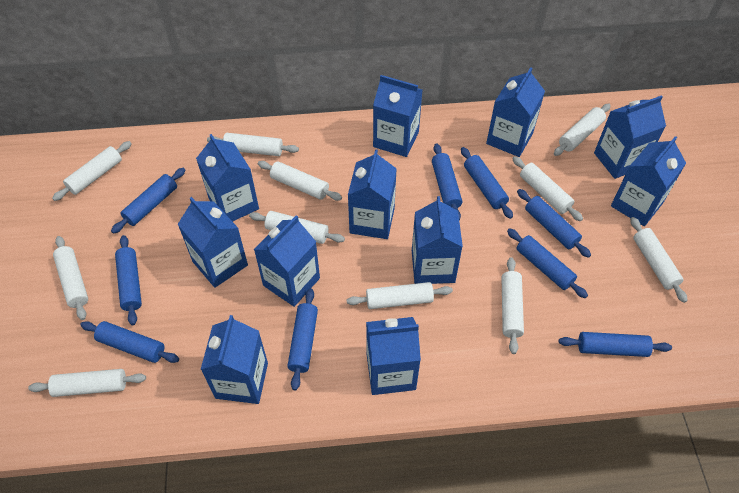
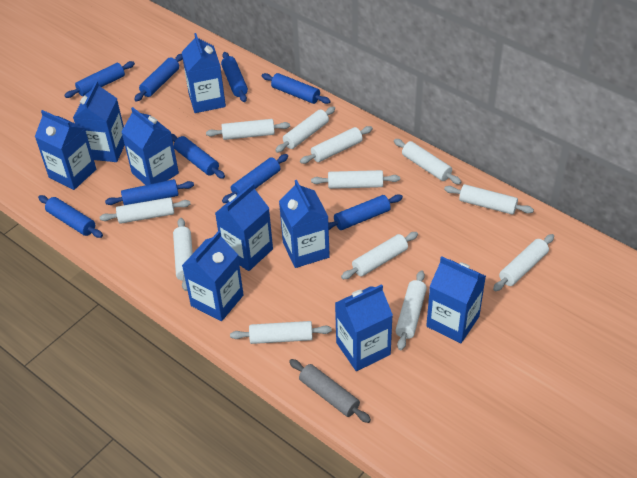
blue carton: 11 -> 9
grey rolling pin: 0 -> 1
white rolling pin: 11 -> 12

